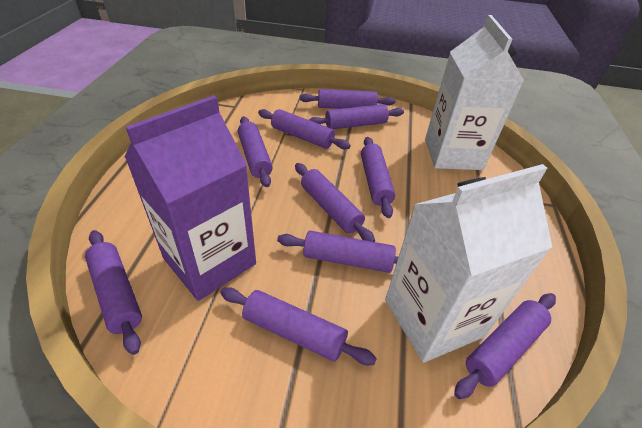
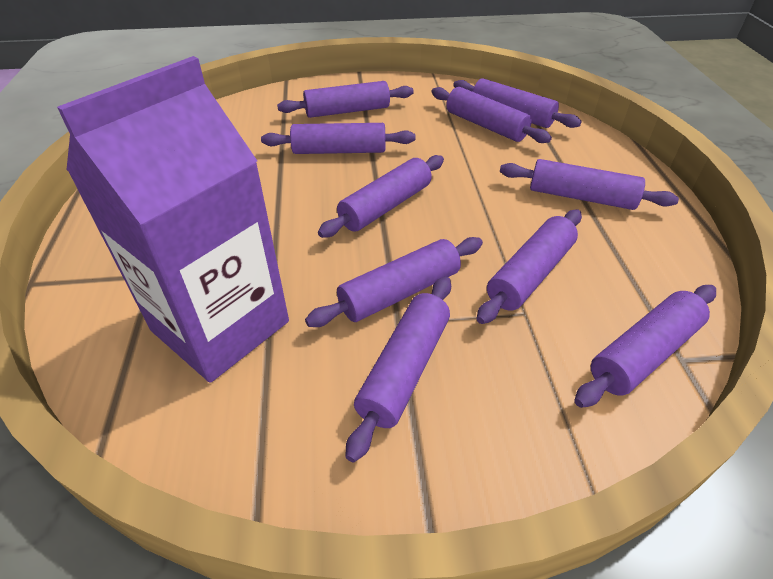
white carton: 2 -> 0

